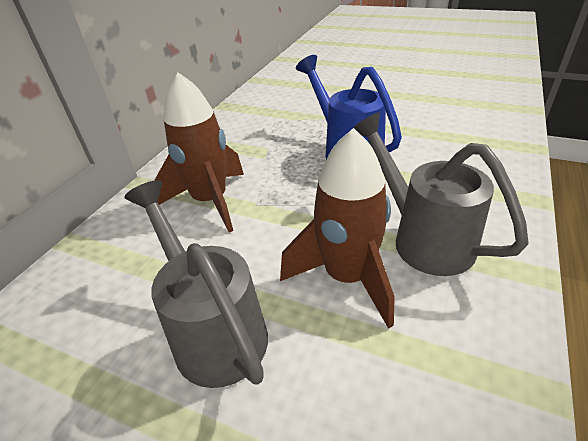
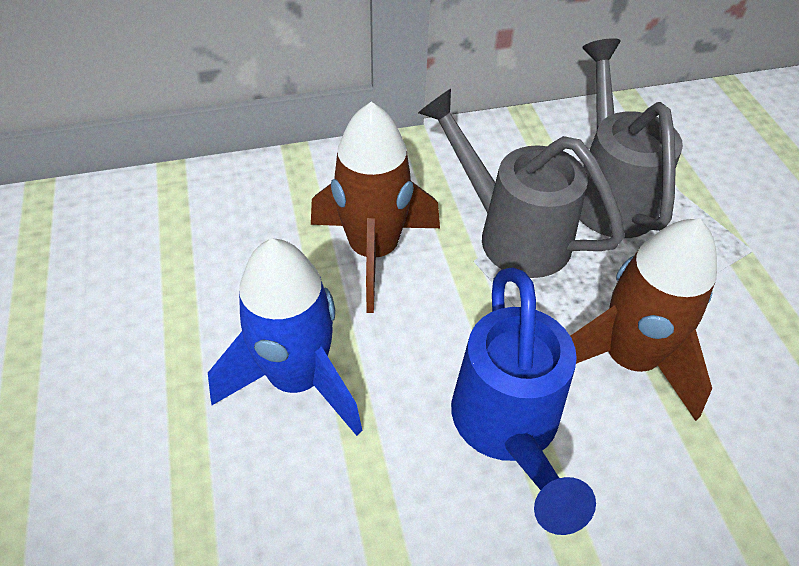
blue rocket: 0 -> 1

